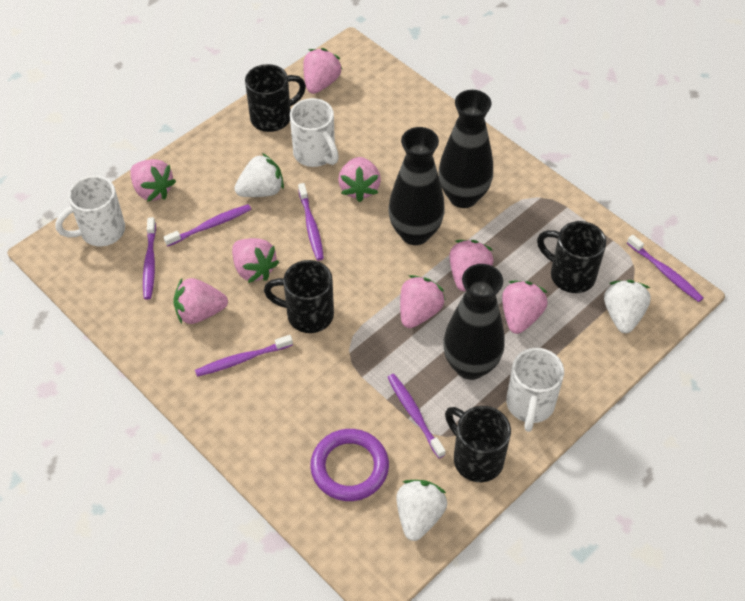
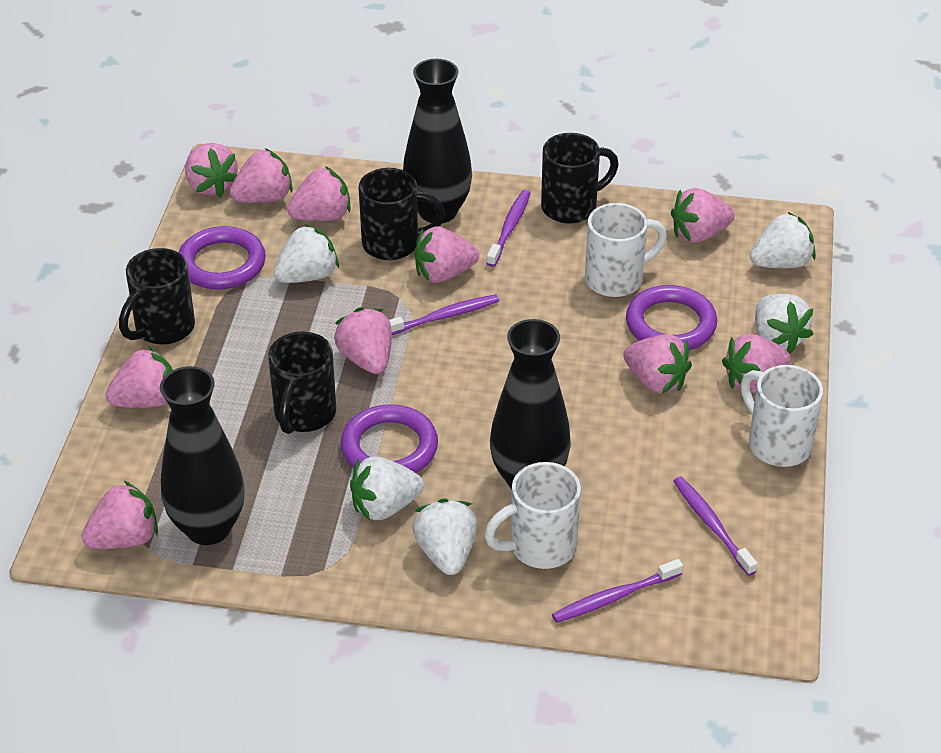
pink strawberry: 8 -> 10
purple ring: 1 -> 3
purple toothbrush: 6 -> 4
white strawberry: 3 -> 5

